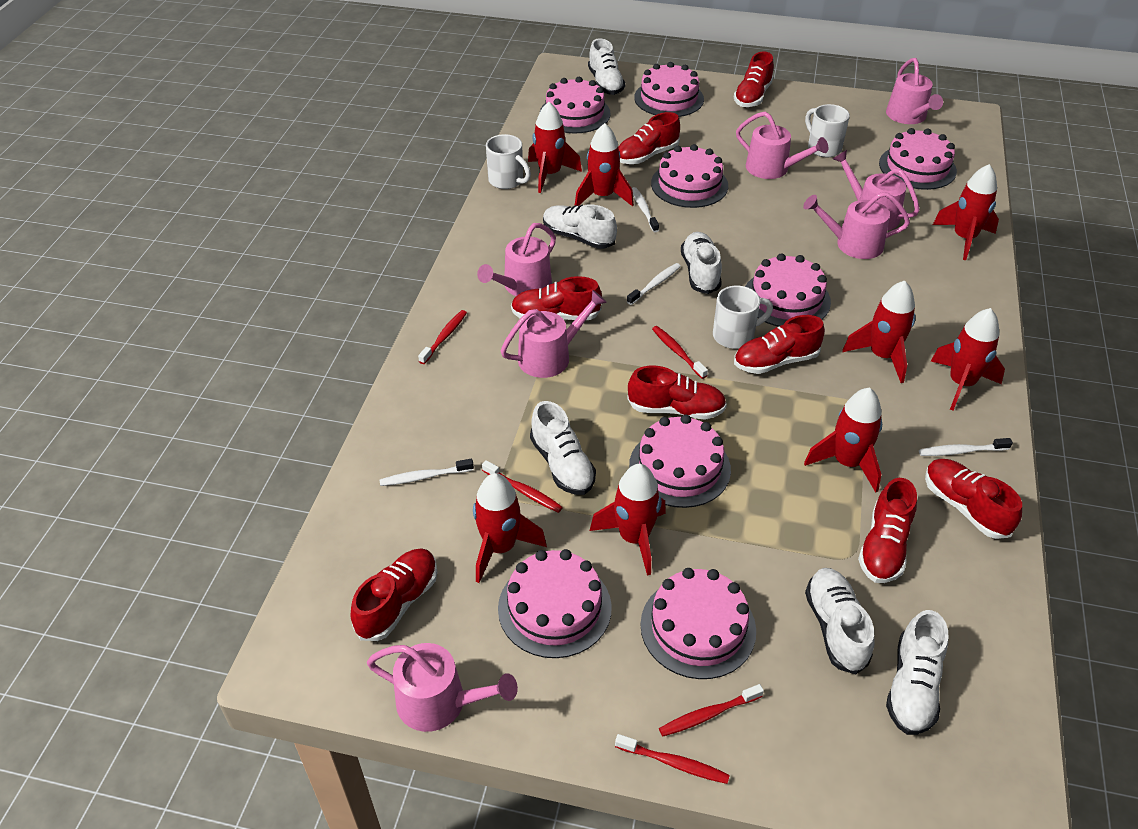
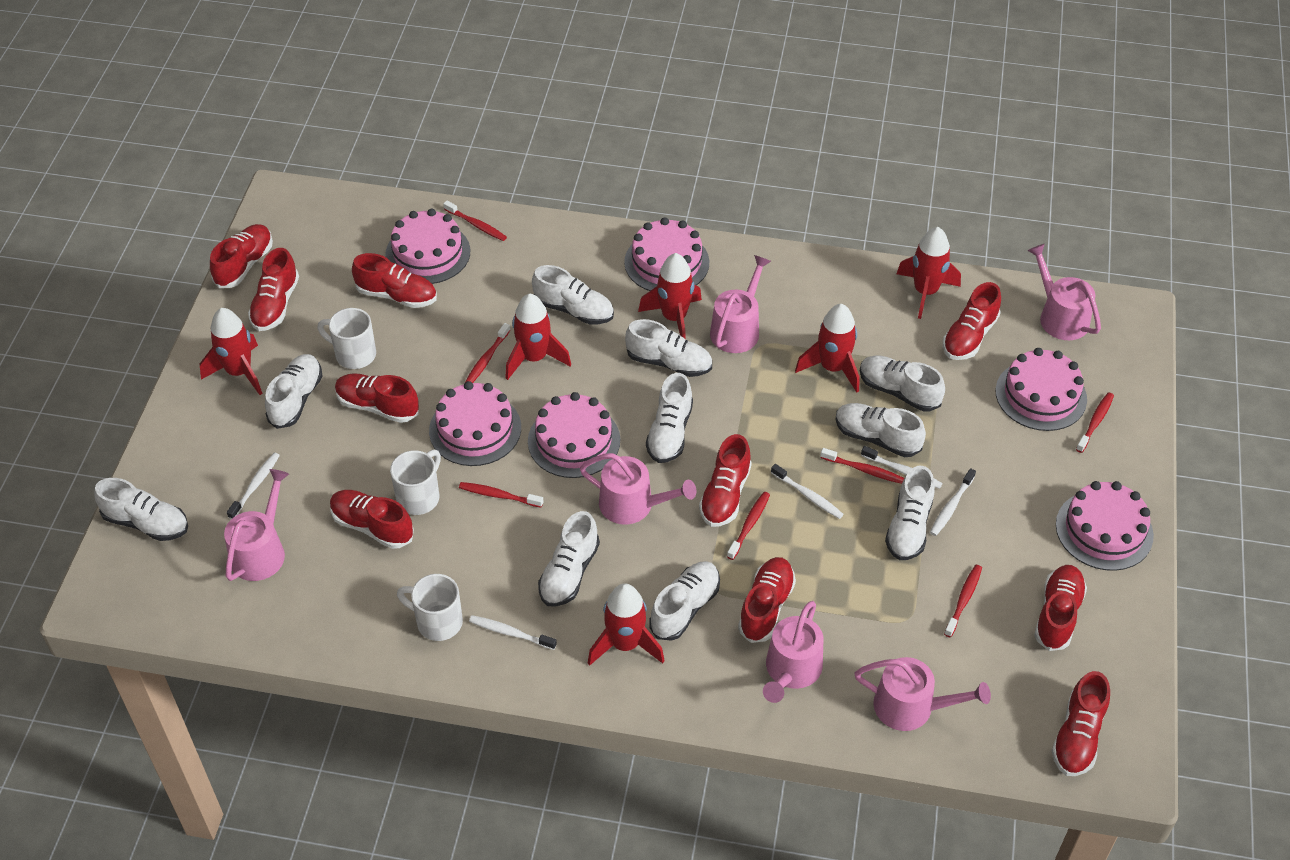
pink cake: 8 -> 6
pink watering can: 7 -> 6
red rocket: 8 -> 6
red shoe: 8 -> 10
red toothbrush: 5 -> 7
white shoe: 6 -> 10
white toothbrush: 4 -> 5

